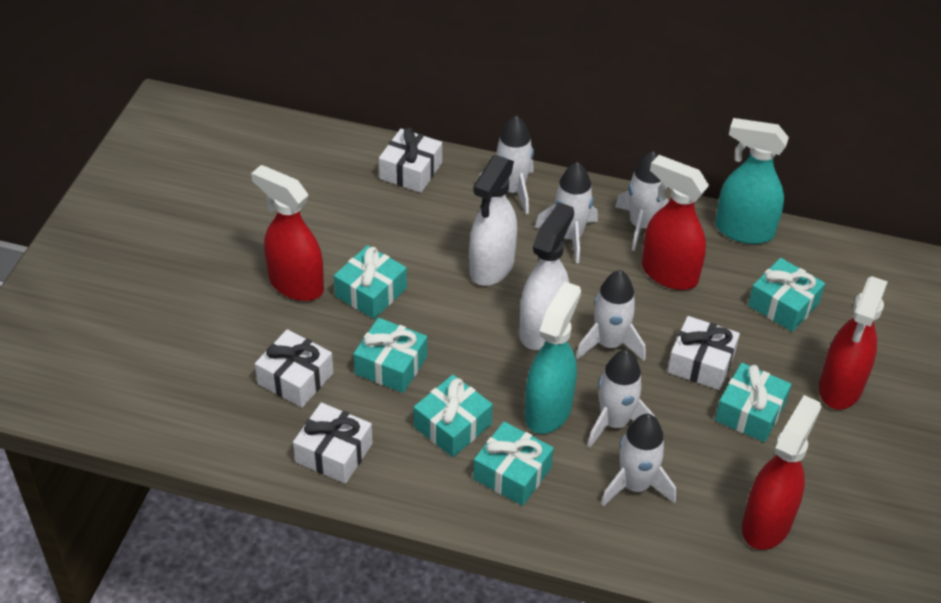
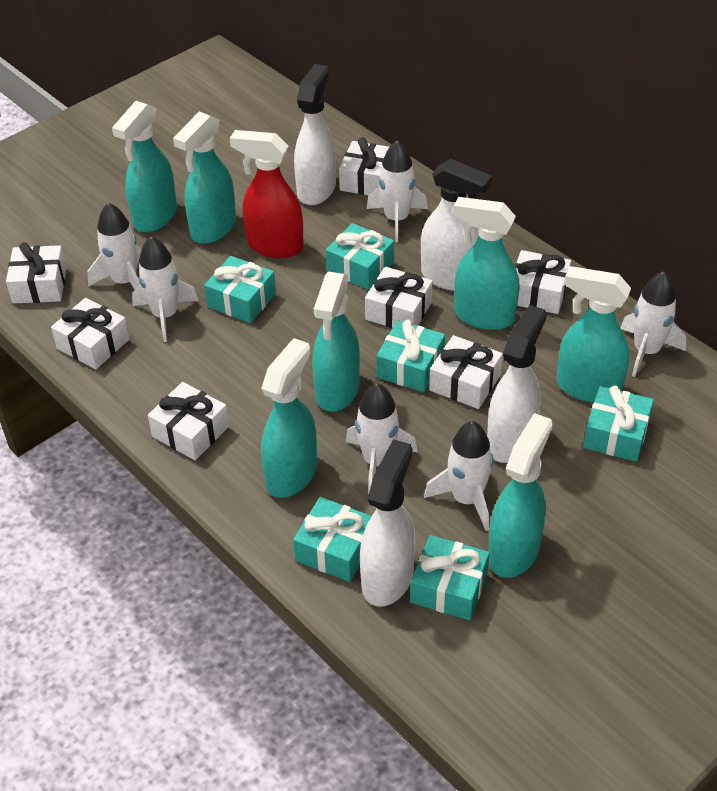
red spray bottle: 4 -> 1
turquoise spray bottle: 2 -> 7
white gift: 4 -> 7
white spray bottle: 2 -> 4

